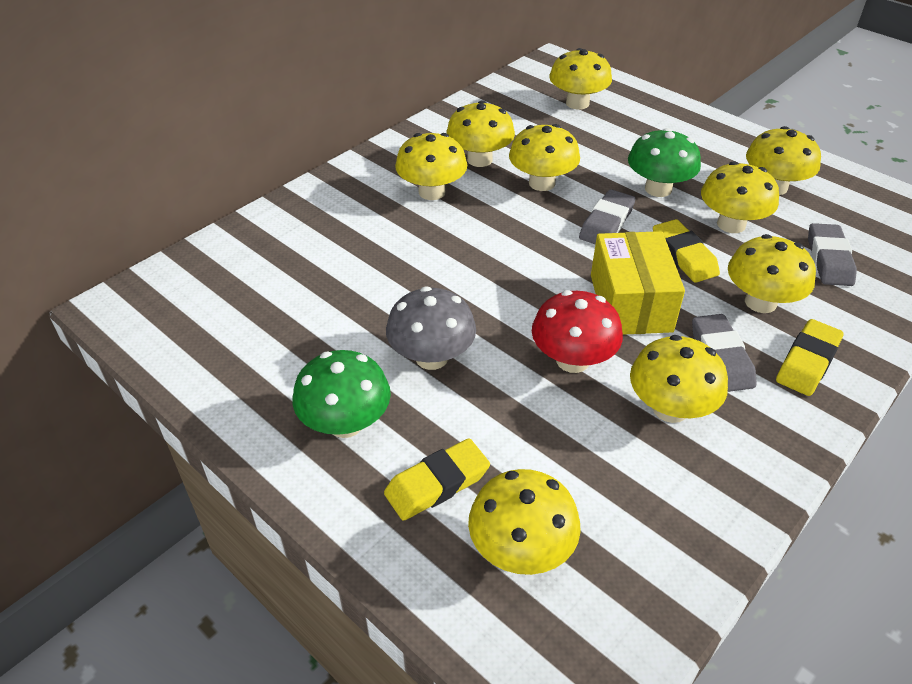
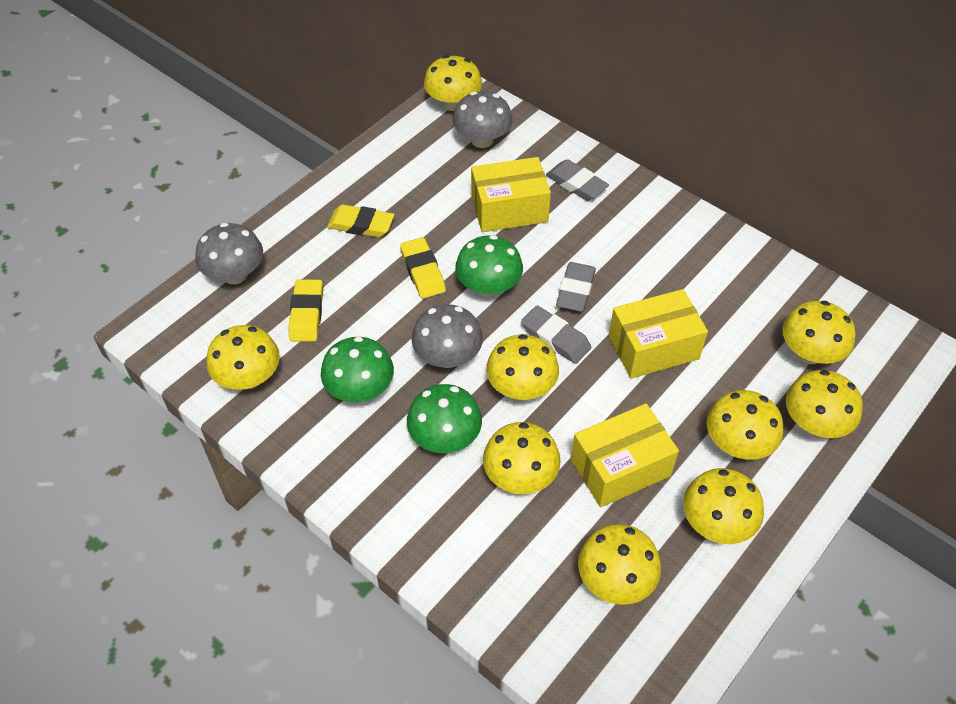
green mushroom: 2 -> 3
grey mushroom: 1 -> 3
red mushroom: 1 -> 0
yellow box: 1 -> 3

